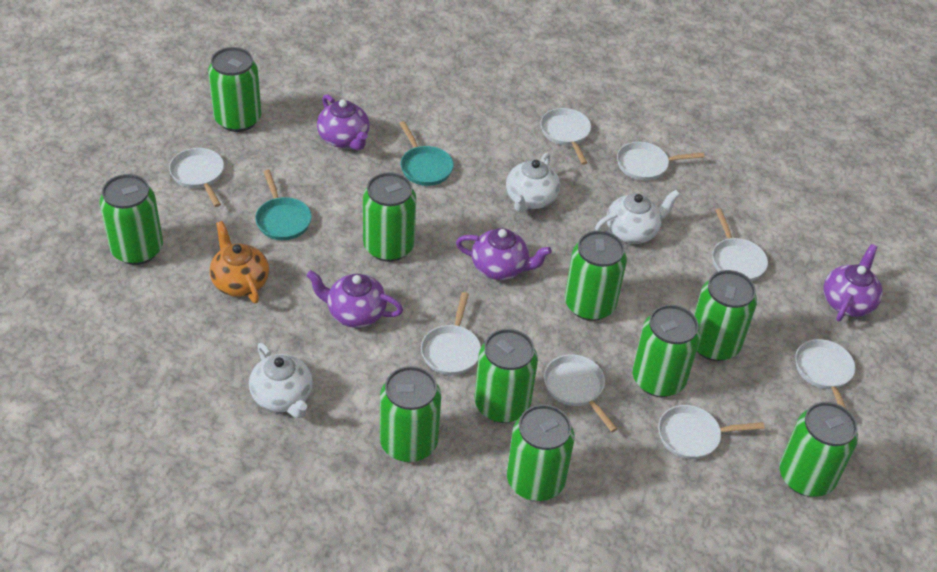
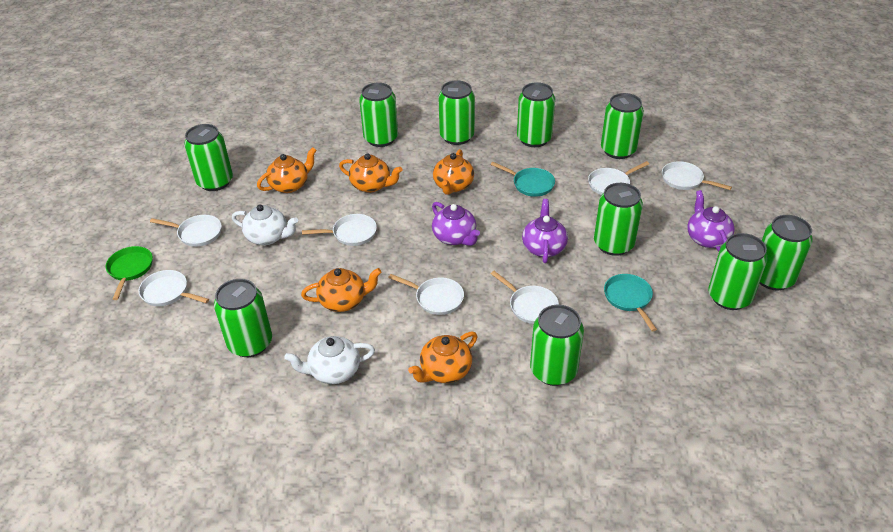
green pan: 0 -> 1
orange teapot: 1 -> 5
purple teapot: 4 -> 3
white pan: 8 -> 7
white teapot: 3 -> 2

